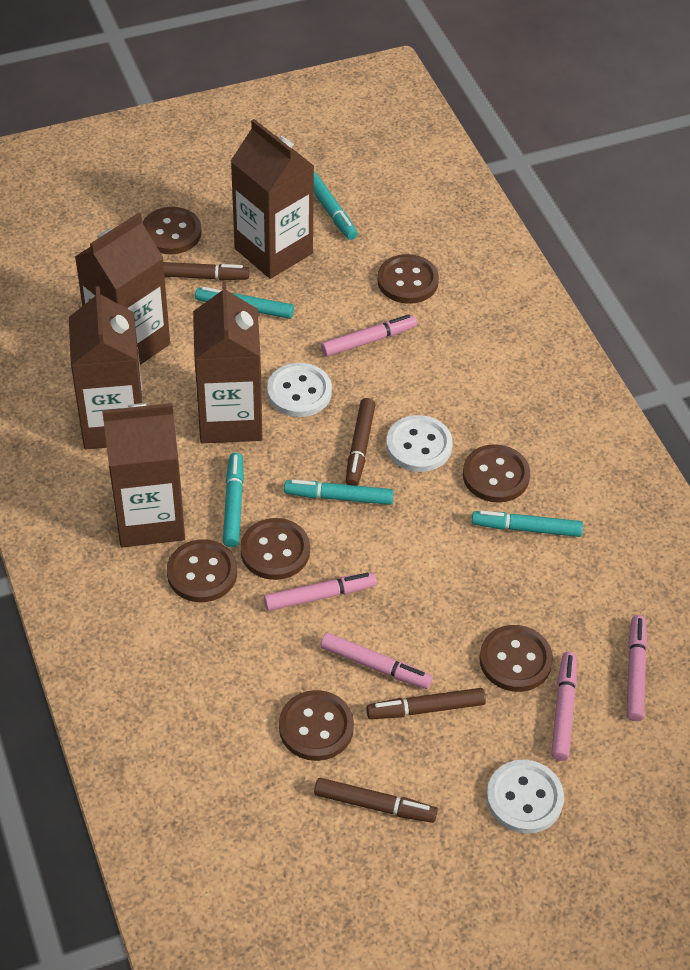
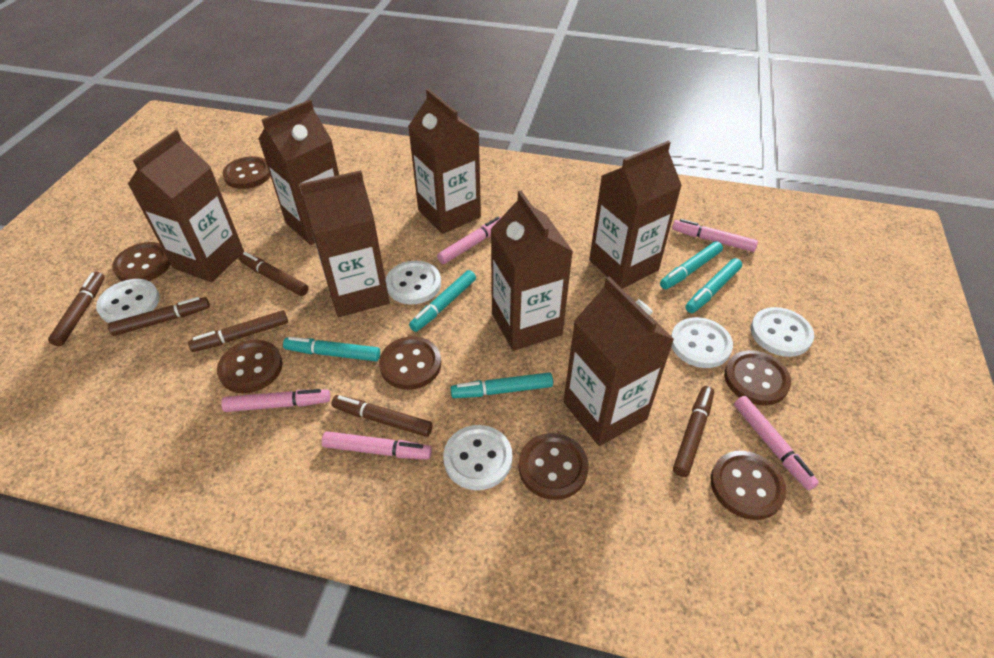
brown carton: 5 -> 7
brown marker: 4 -> 6
white button: 3 -> 5

